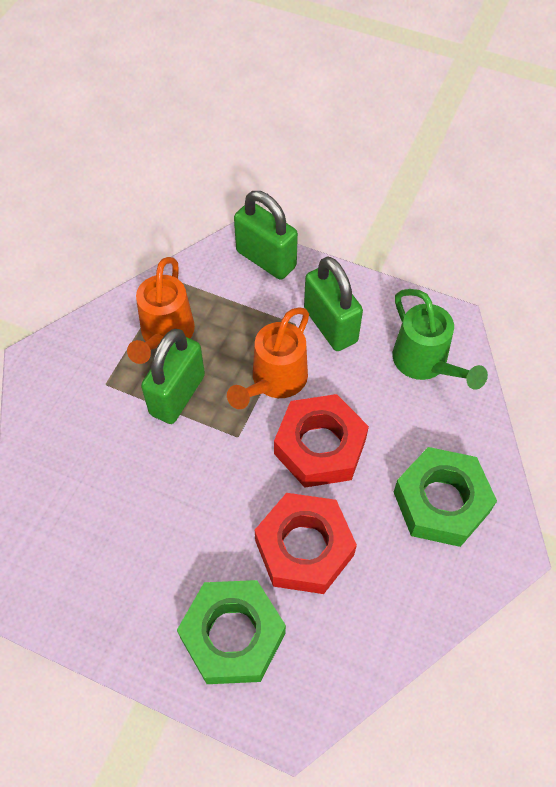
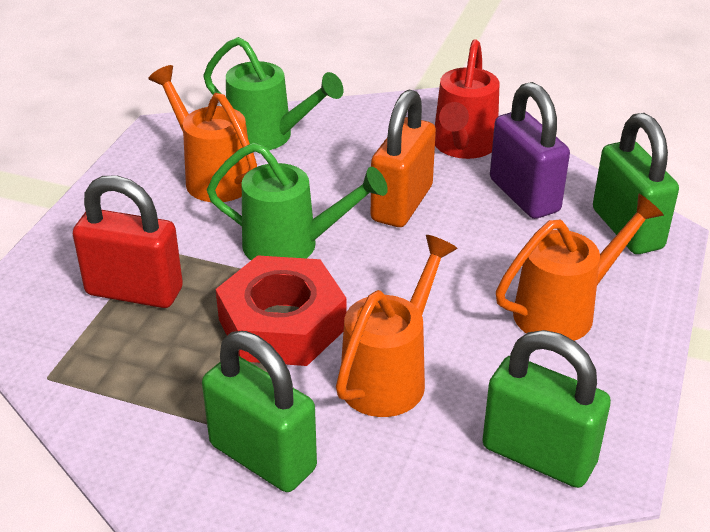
green nut: 2 -> 0
green watering can: 1 -> 2
orange padlock: 0 -> 1
orange watering can: 2 -> 3
purple padlock: 0 -> 1
red nut: 2 -> 1
red padlock: 0 -> 1
red watering can: 0 -> 1

